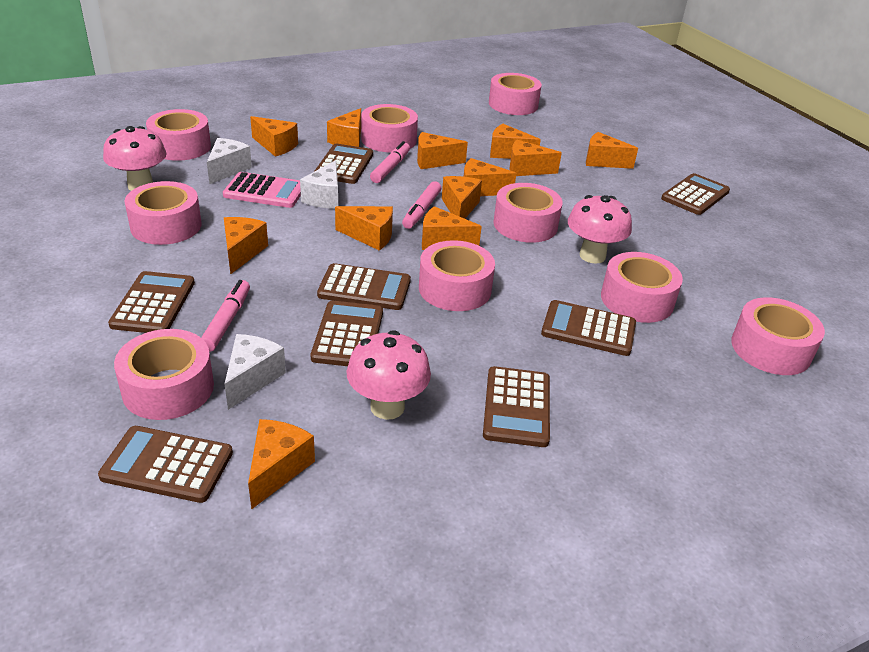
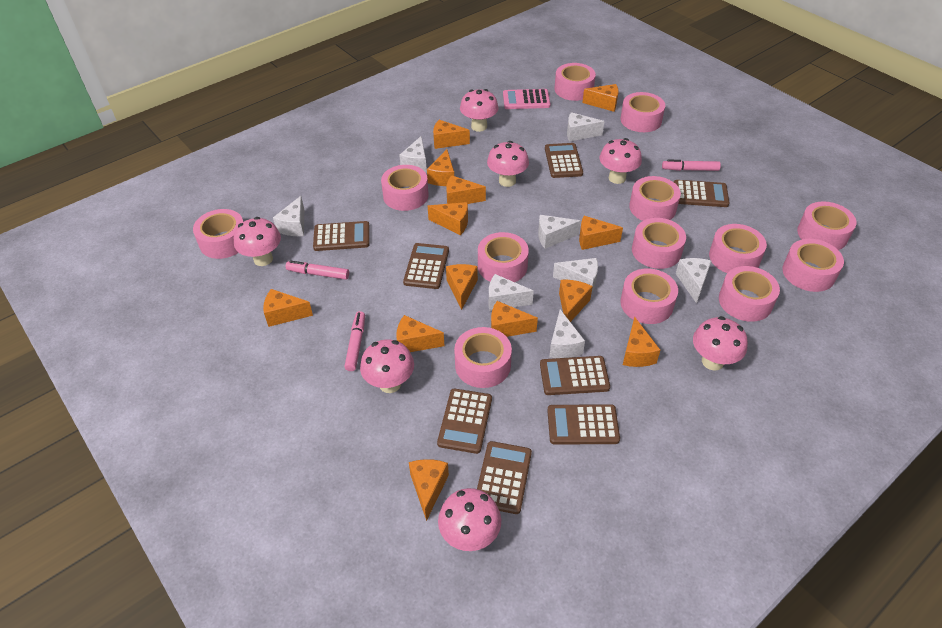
orange cheese: 12 -> 13
pink mushroom: 3 -> 7
pink tape: 9 -> 13
white cheese: 3 -> 8

